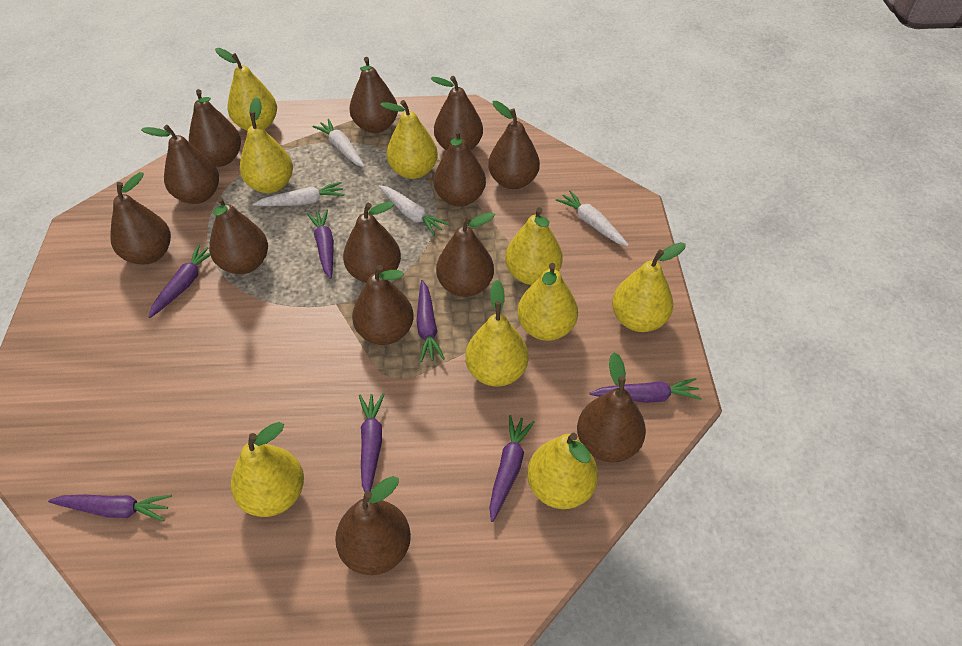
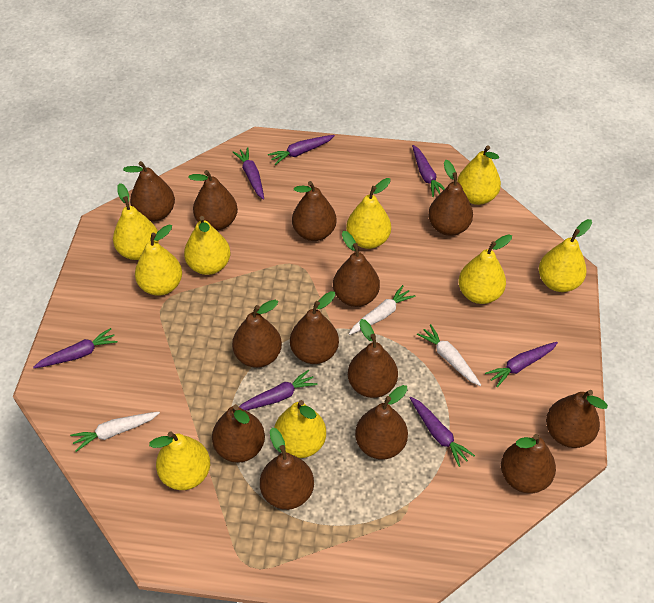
white carrot: 4 -> 3

